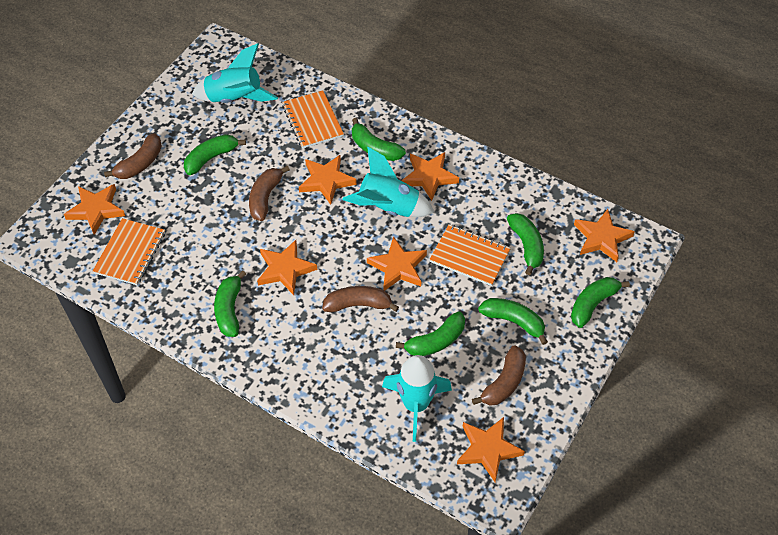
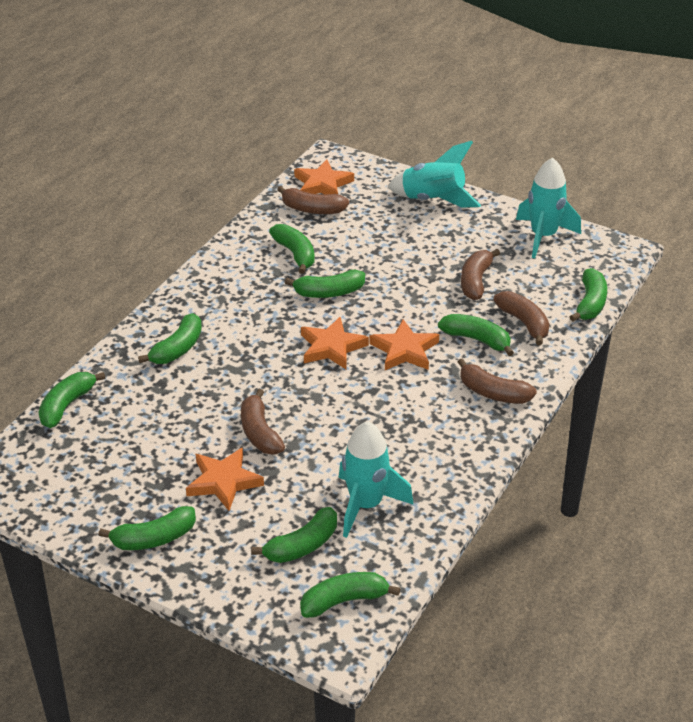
brown banana: 4 -> 5
green banana: 7 -> 9
orange notebook: 3 -> 0
orange star: 7 -> 4

